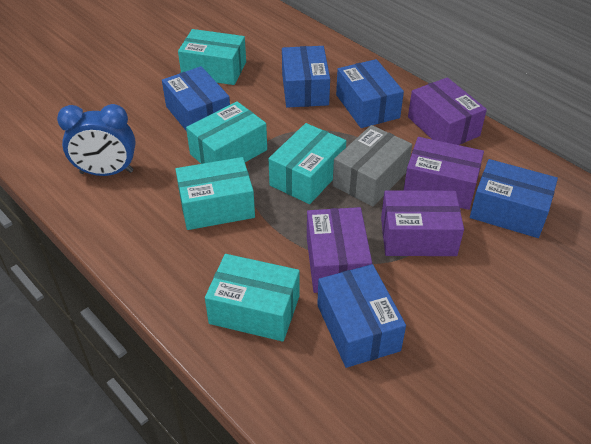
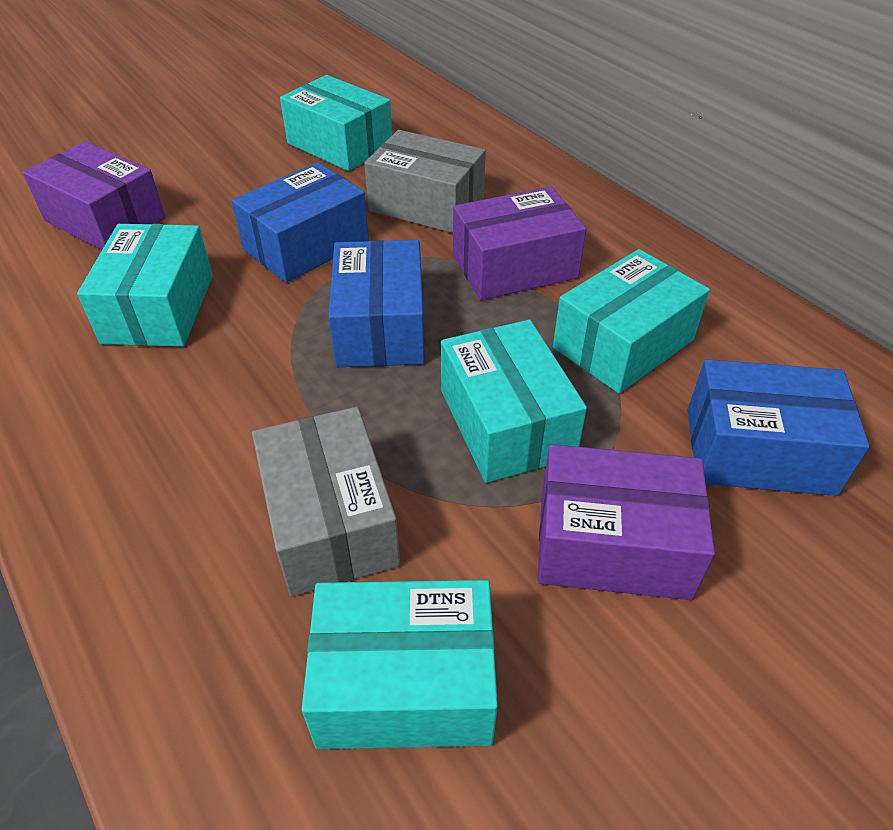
blue box: 5 -> 3
blue clock: 1 -> 0
grey box: 1 -> 2
purple box: 4 -> 3

